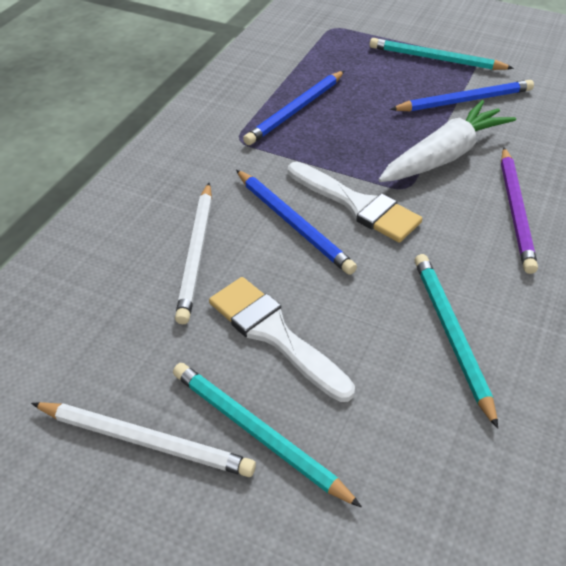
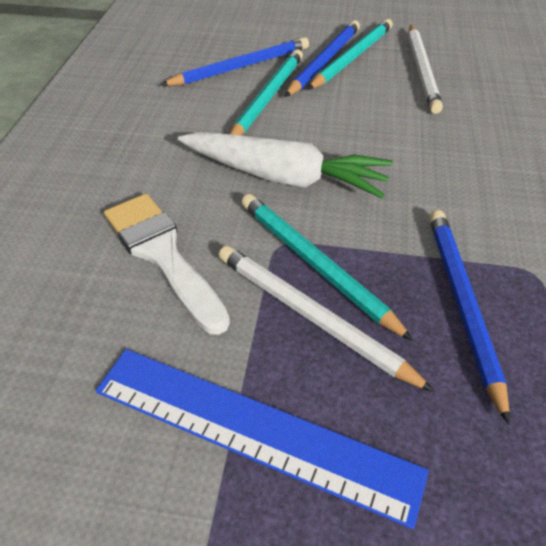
blue ruler: 0 -> 1
purple pencil: 1 -> 0
white brush: 2 -> 1

